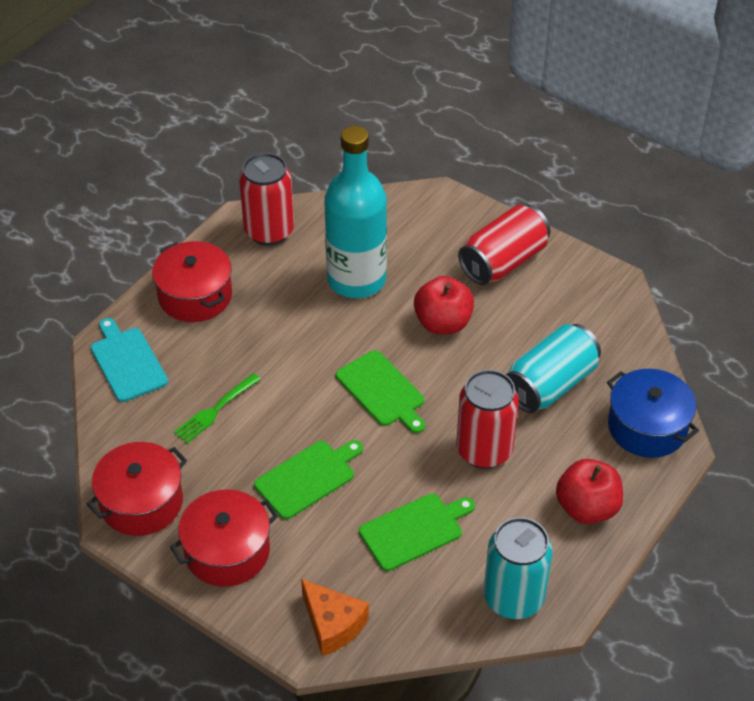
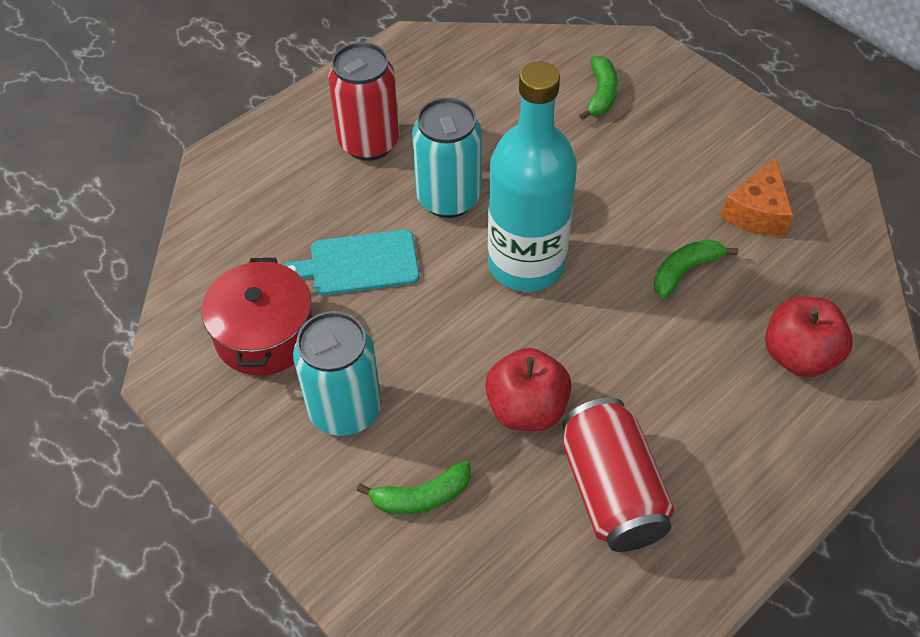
blue pot: 1 -> 0
green banana: 0 -> 3
green cutting board: 3 -> 0
green fork: 1 -> 0
red can: 3 -> 2
red pot: 3 -> 1

